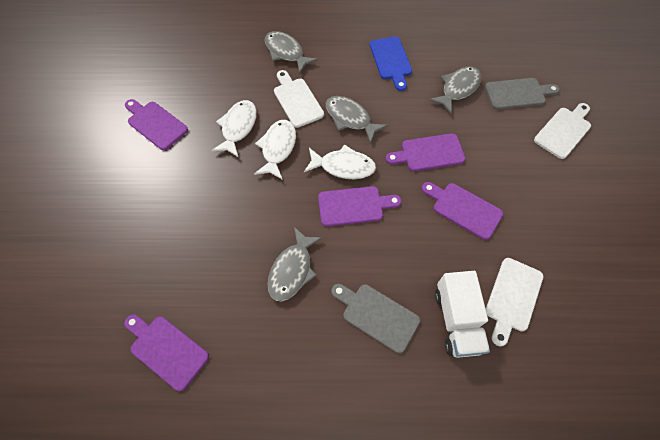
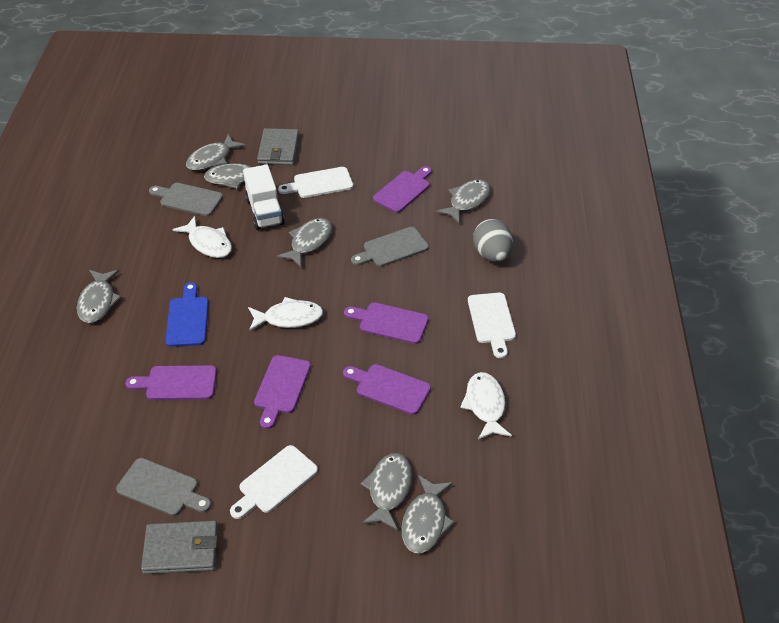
grey cutting board: 2 -> 3
grey egg: 0 -> 1
grey fish: 4 -> 7
grey wallet: 0 -> 2

